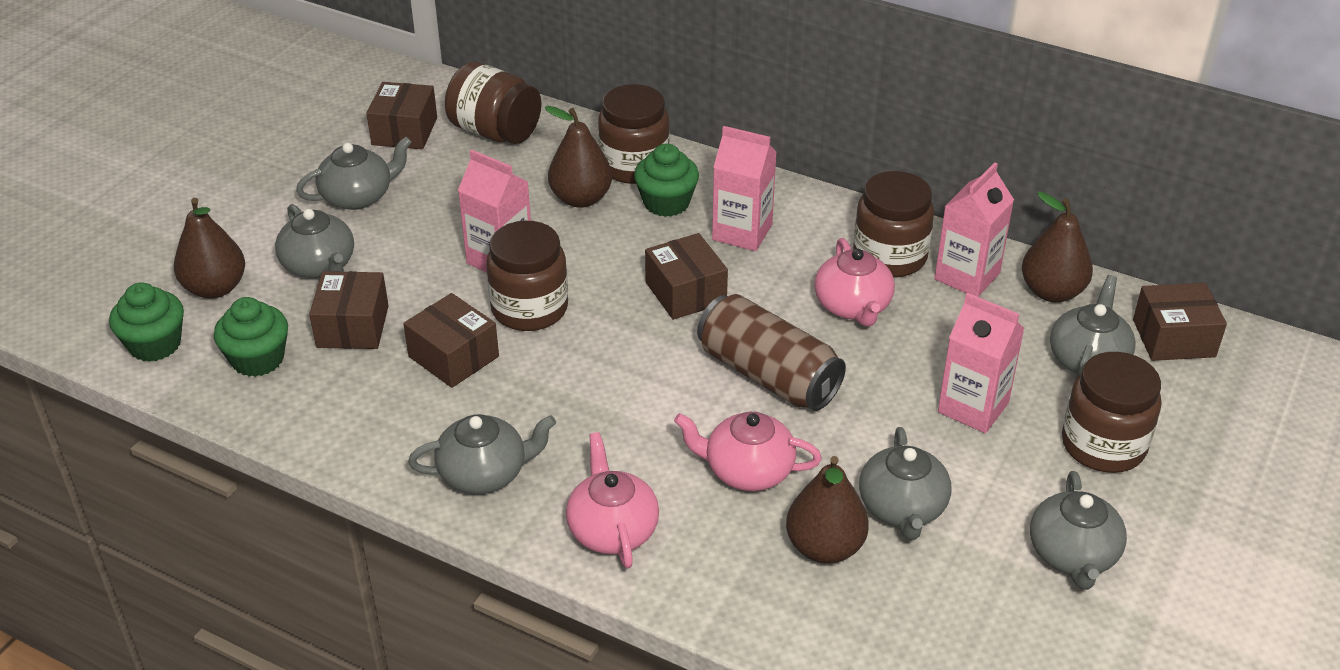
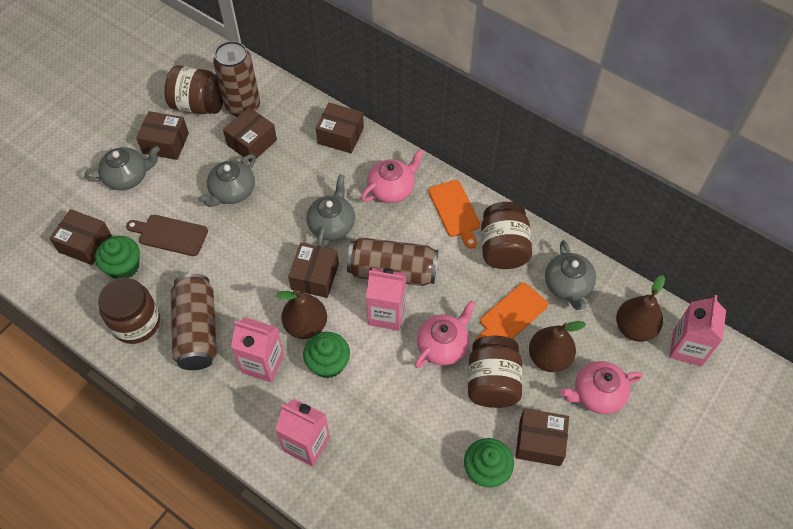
brown box: 5 -> 6
brown can: 1 -> 3
brown cutting board: 0 -> 1
brown jar: 5 -> 4
brown pear: 4 -> 3
grey teapot: 6 -> 4
orange cutting board: 0 -> 2

